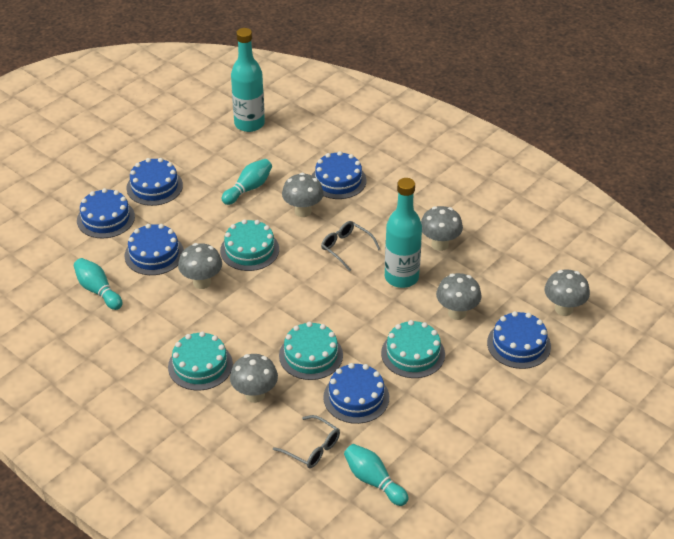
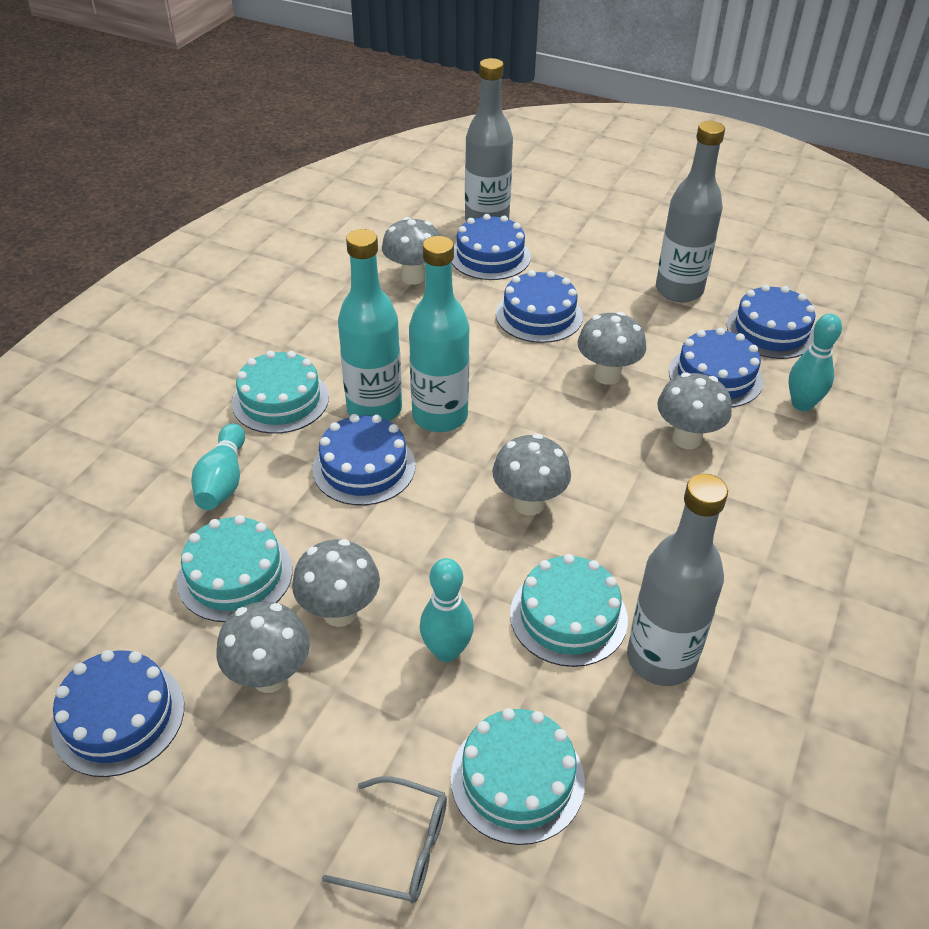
grey bottle: 0 -> 3
grey glasses: 2 -> 1

